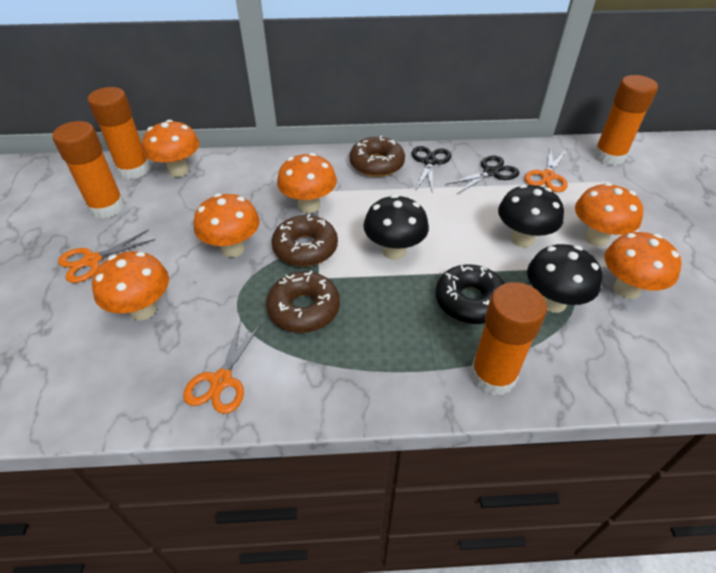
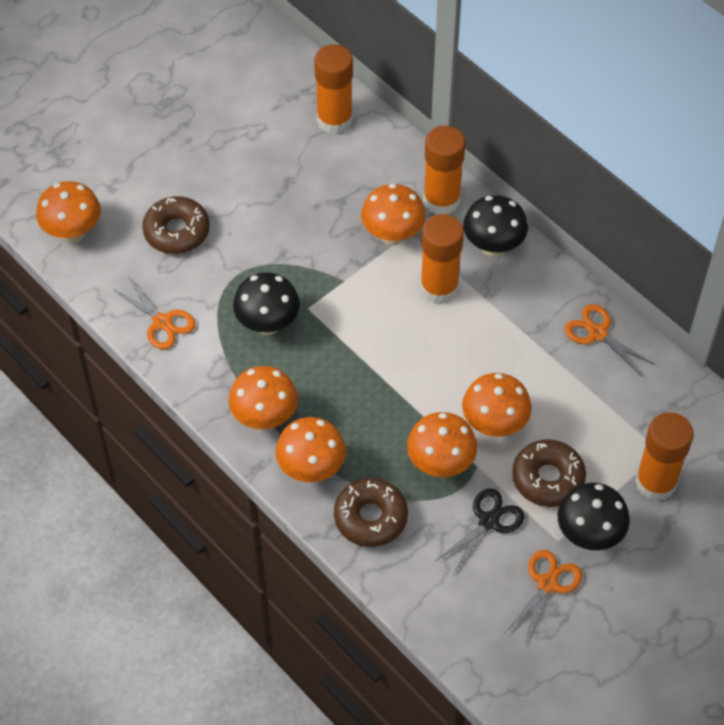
black donut: 1 -> 0
black scissors: 2 -> 1

